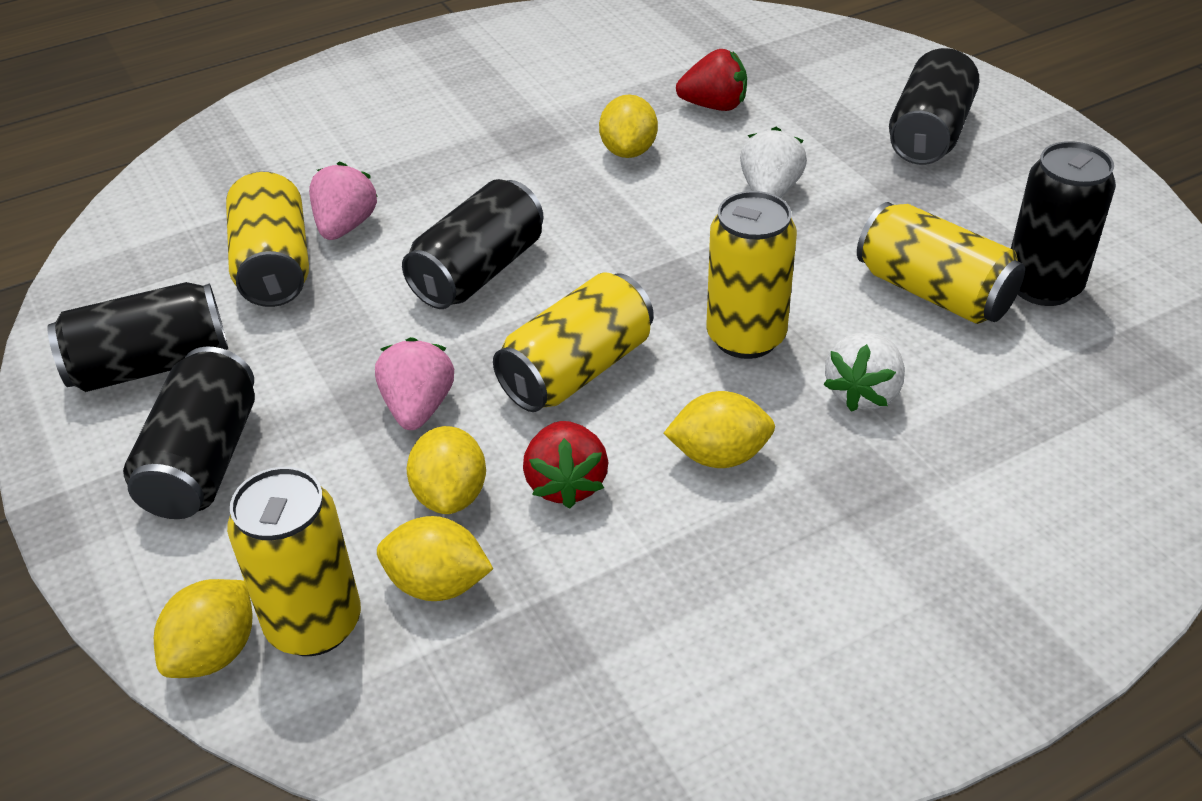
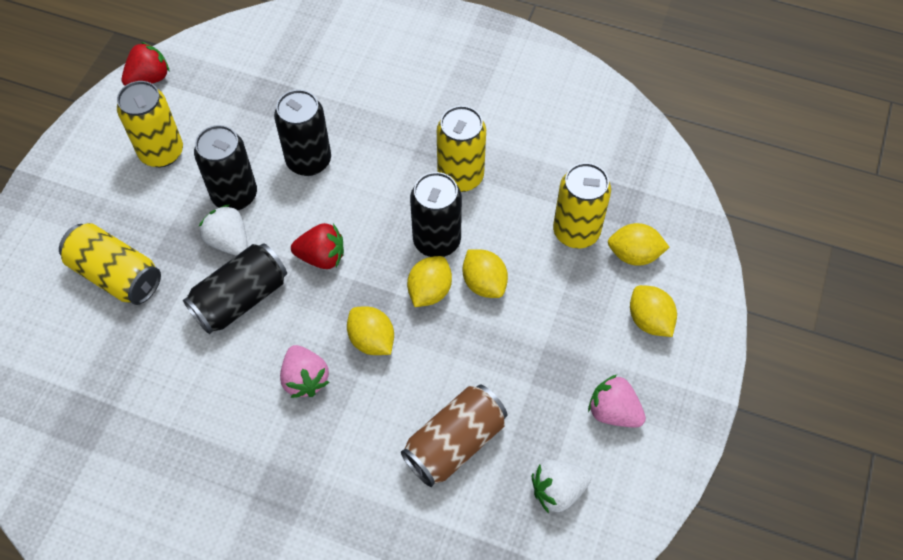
black can: 5 -> 4
brown can: 0 -> 1
yellow can: 5 -> 4

